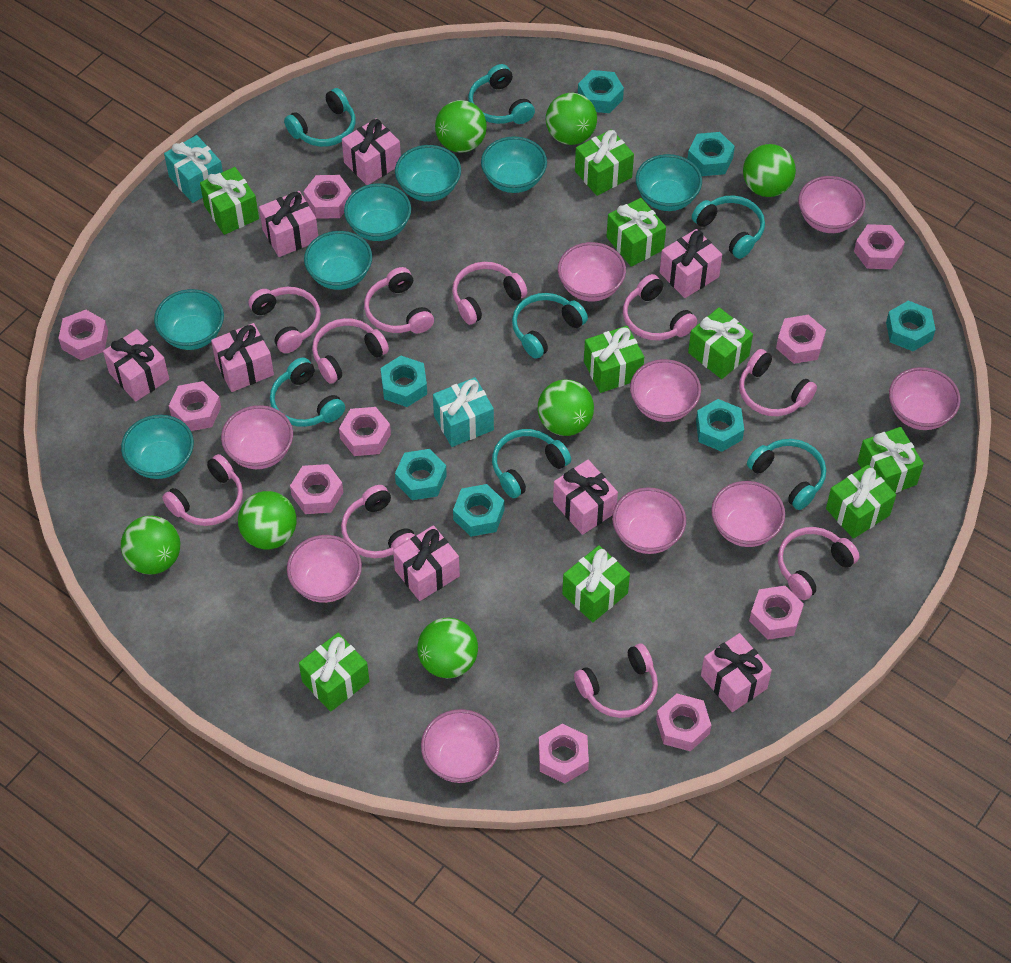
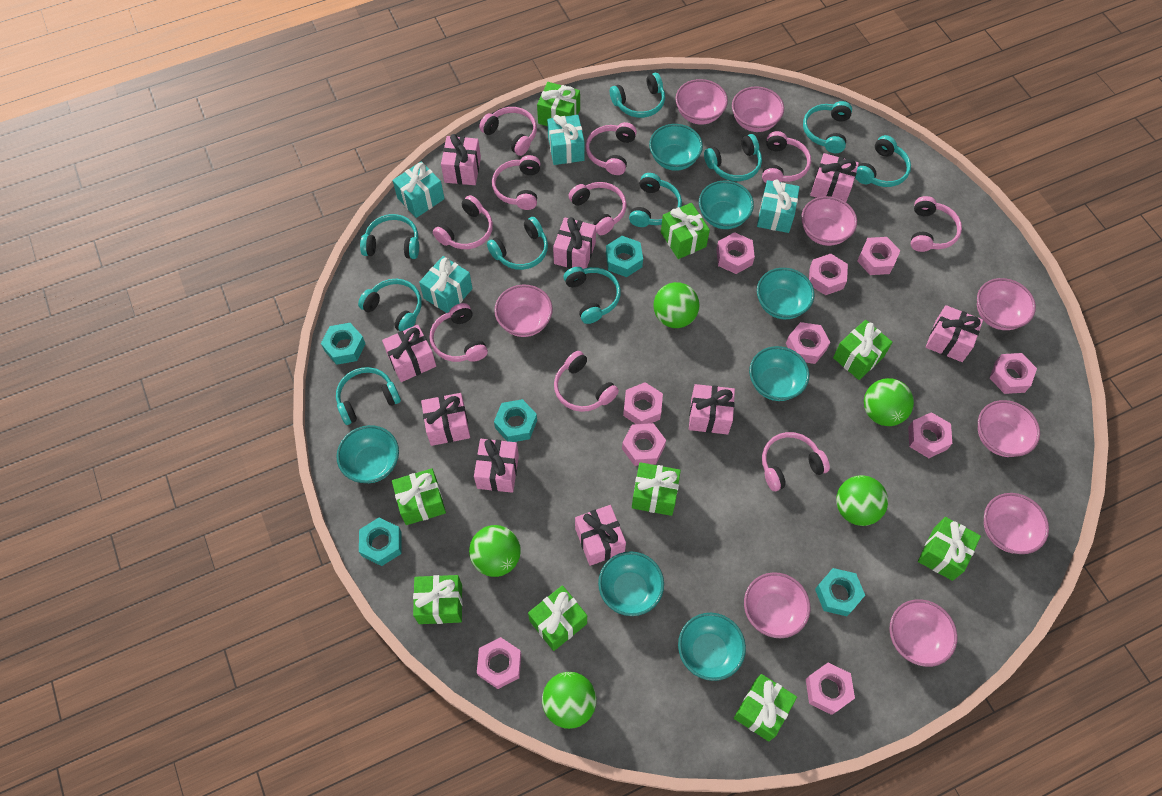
green ball: 7 -> 5
pink gift: 8 -> 9
turquoise gift: 2 -> 4
turquoise headphones: 7 -> 10
turquoise nut: 7 -> 5

